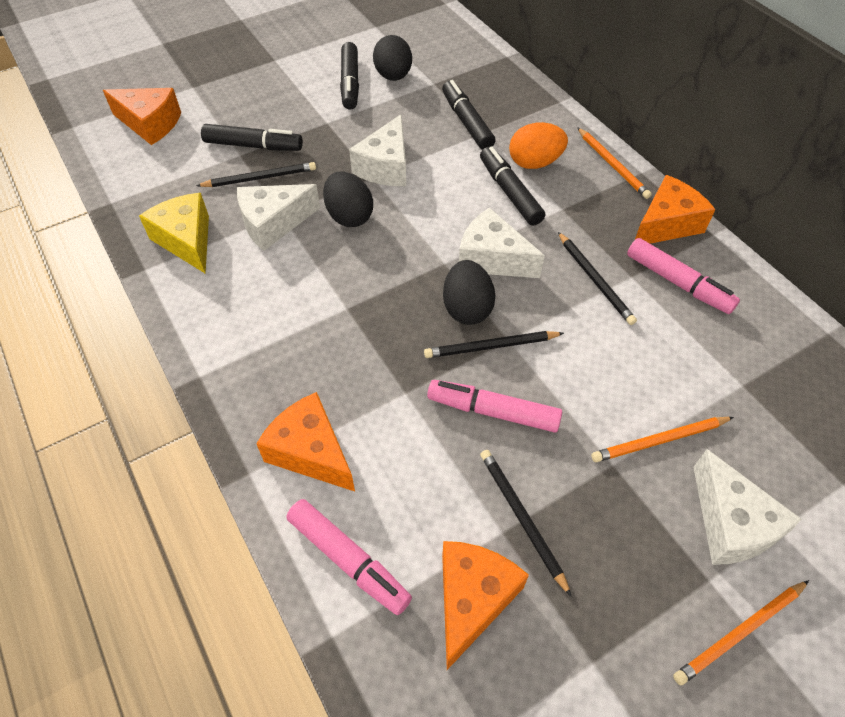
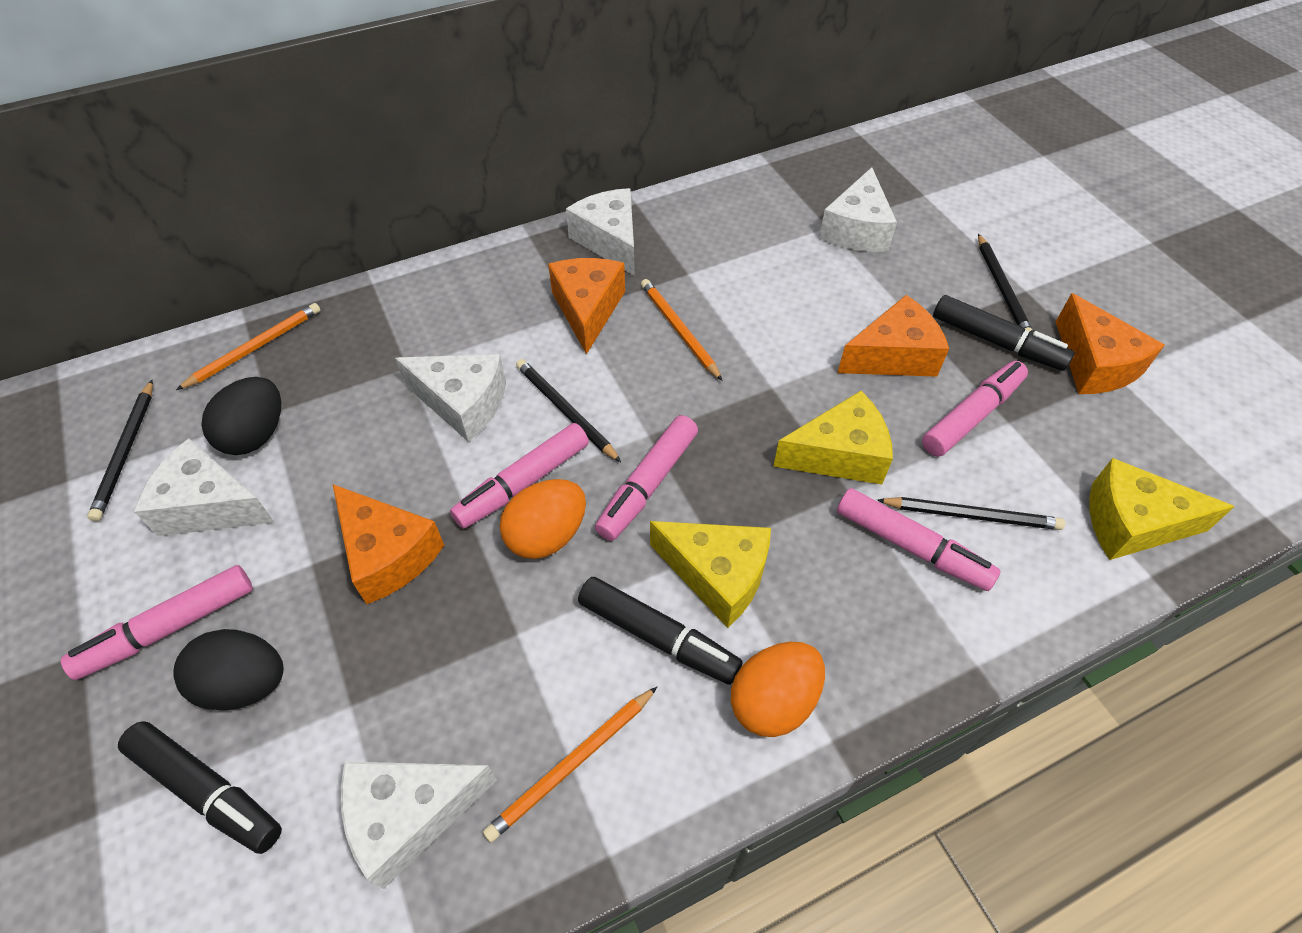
black egg: 3 -> 2
black marker: 4 -> 3
orange egg: 1 -> 2
pink marker: 3 -> 5
white cheese: 4 -> 5
yellow cheese: 1 -> 3

